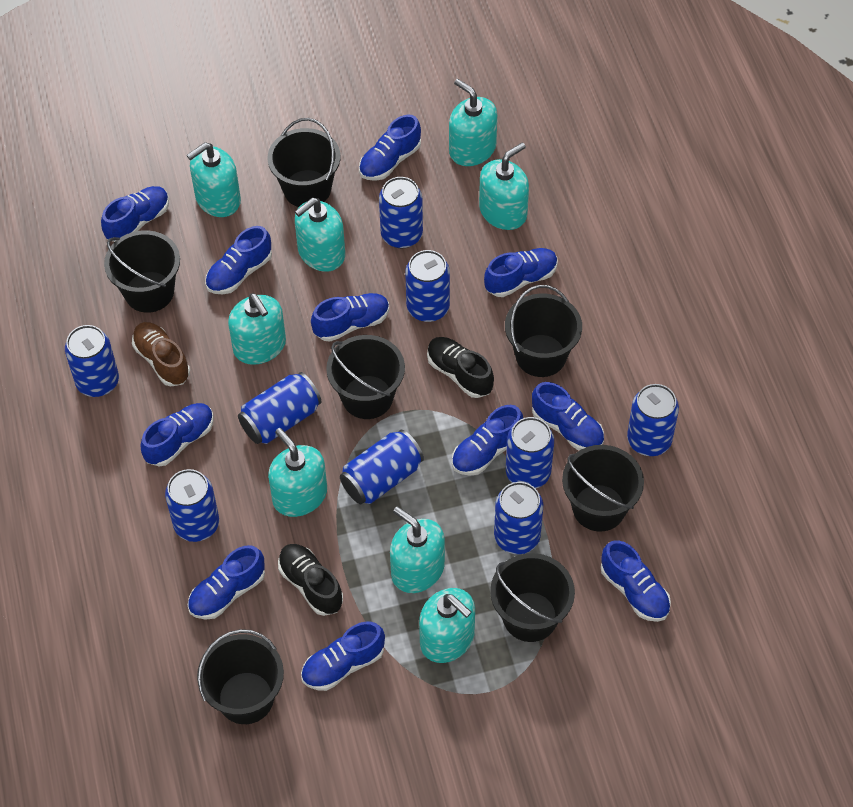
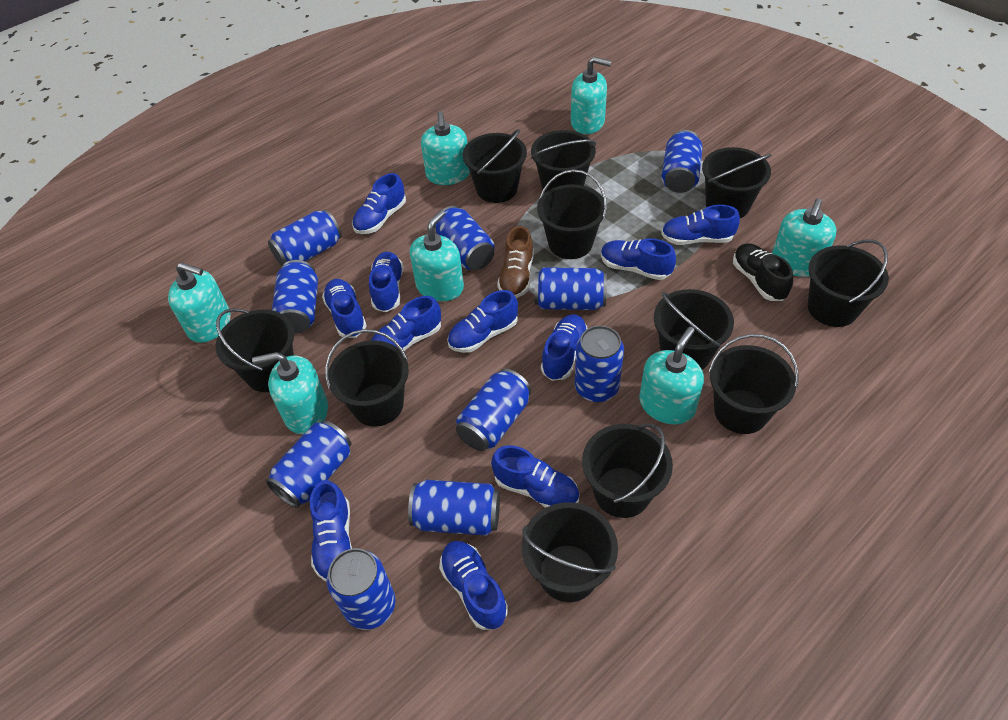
black bucket: 7 -> 11
black shoe: 2 -> 1
blue can: 9 -> 10
turquoise soap dispenser: 8 -> 7

